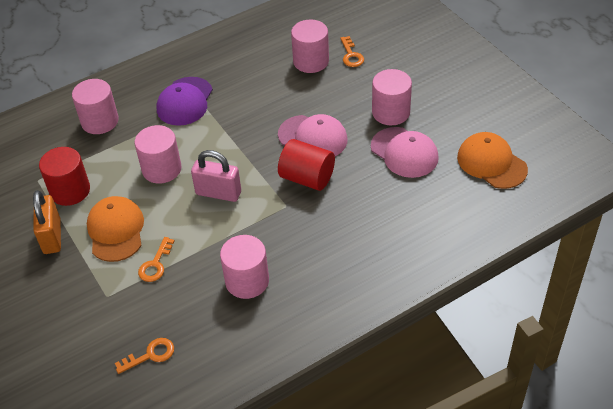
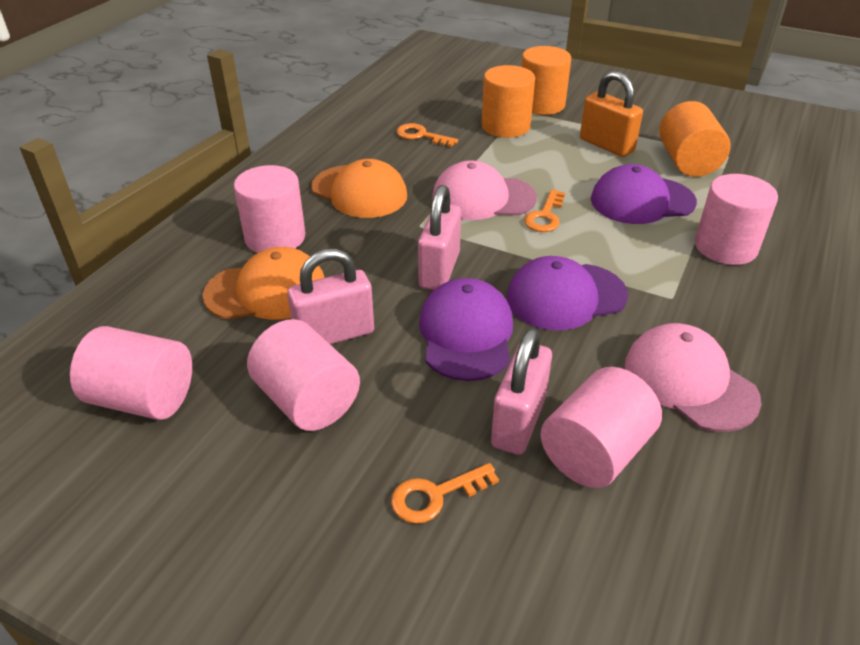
orange cylinder: 0 -> 3
pink padlock: 1 -> 3
purple cap: 1 -> 3
red cylinder: 2 -> 0

